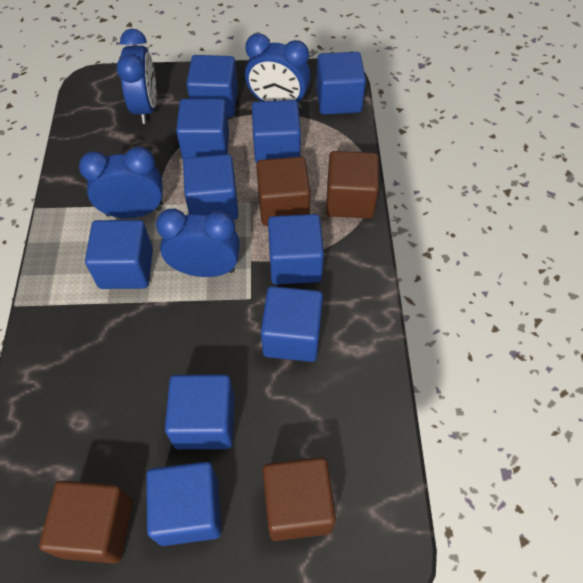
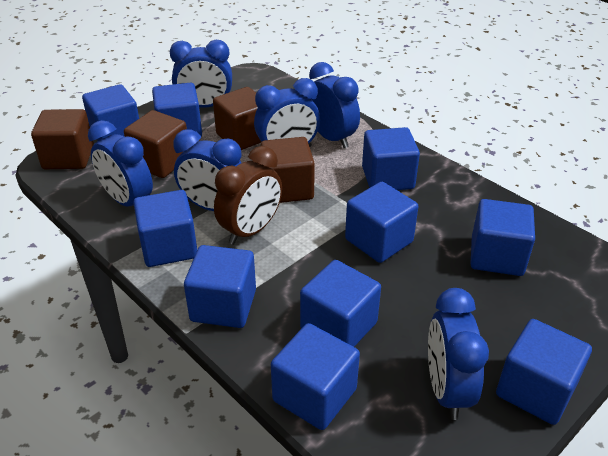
blue clock: 4 -> 6
brown clock: 0 -> 1

